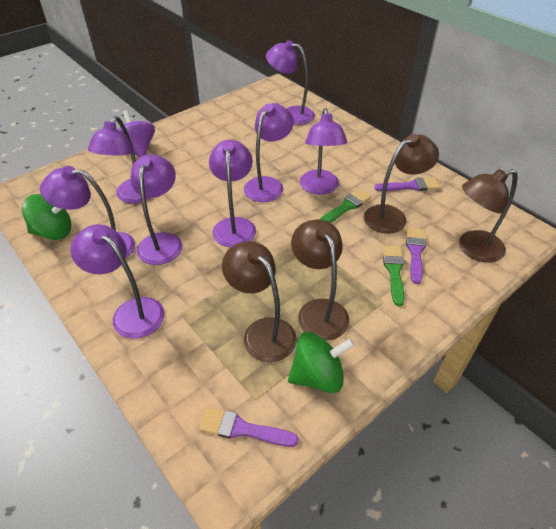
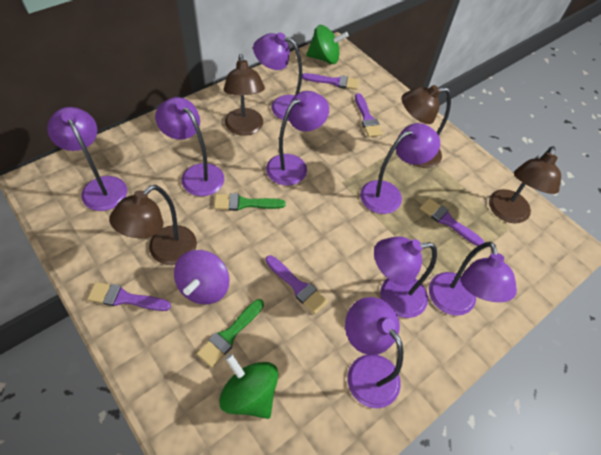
purple brush: 3 -> 5

